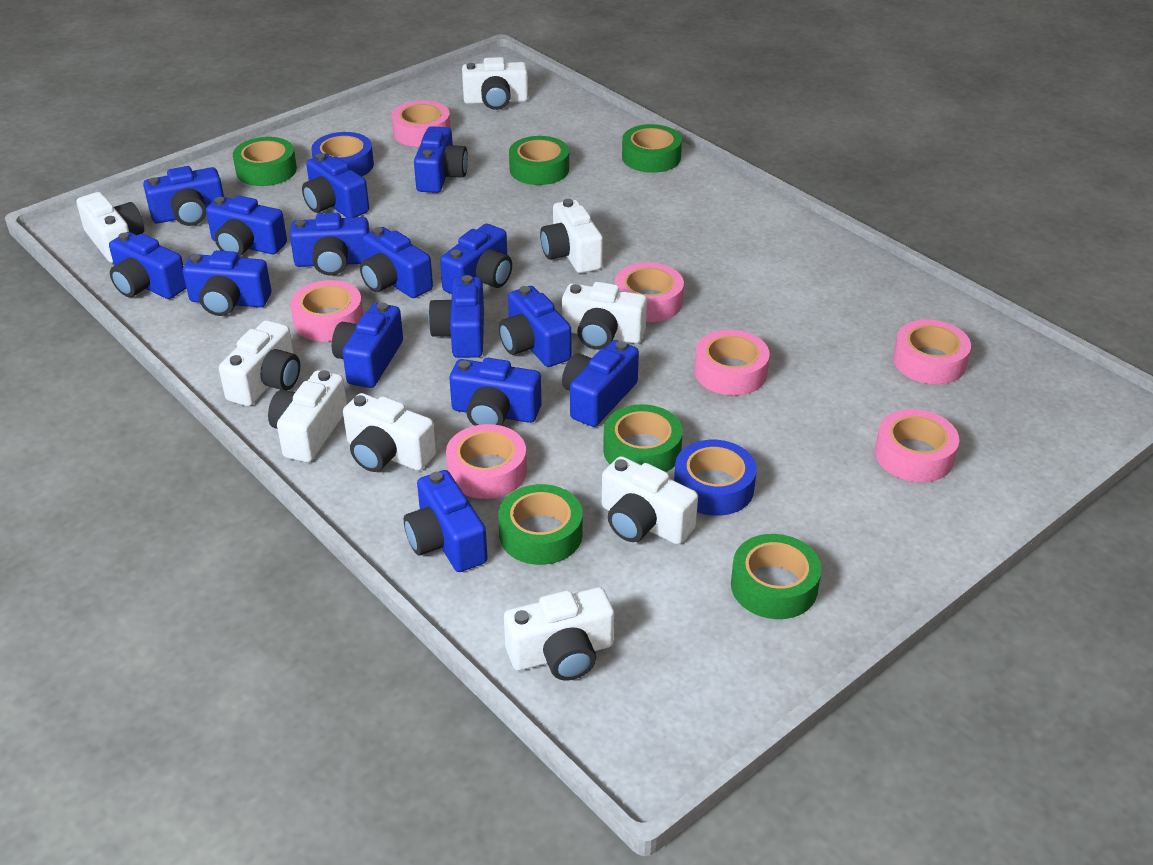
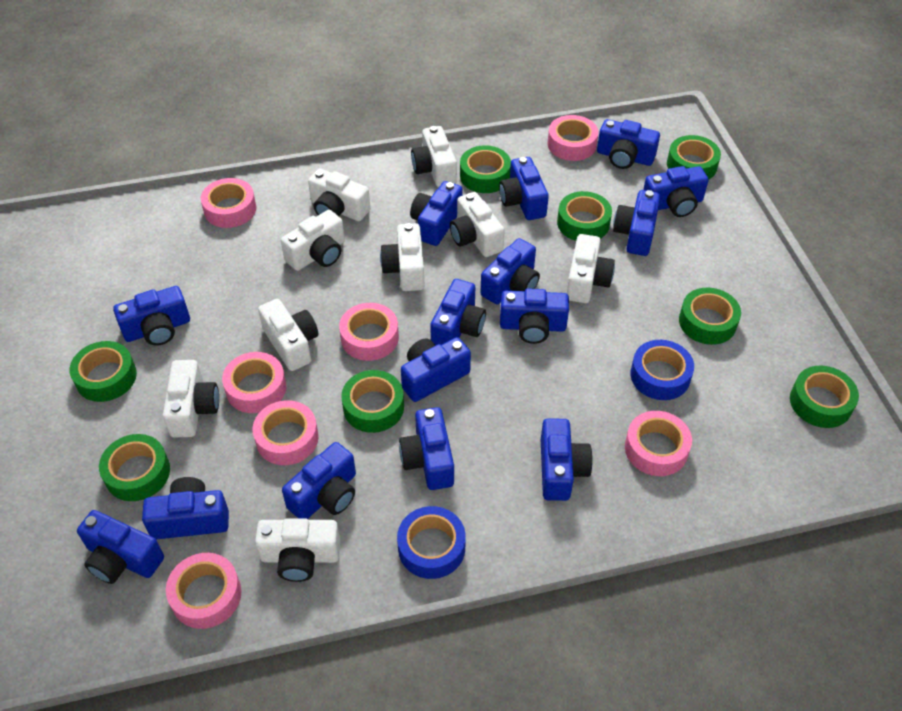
green tape: 6 -> 8

